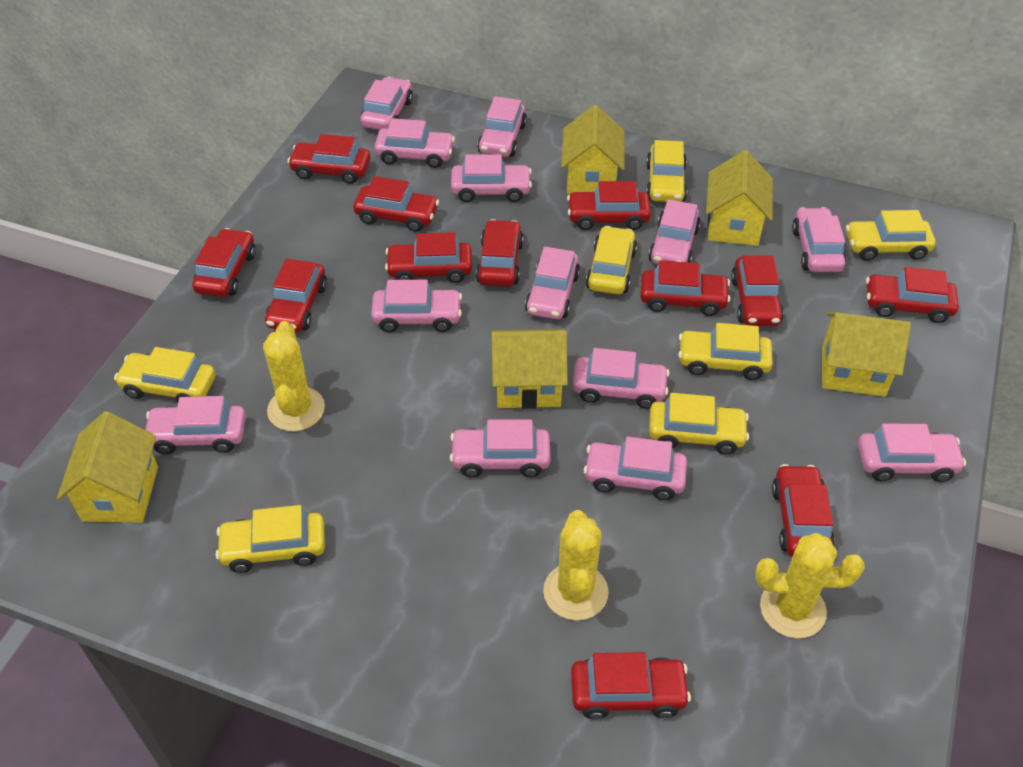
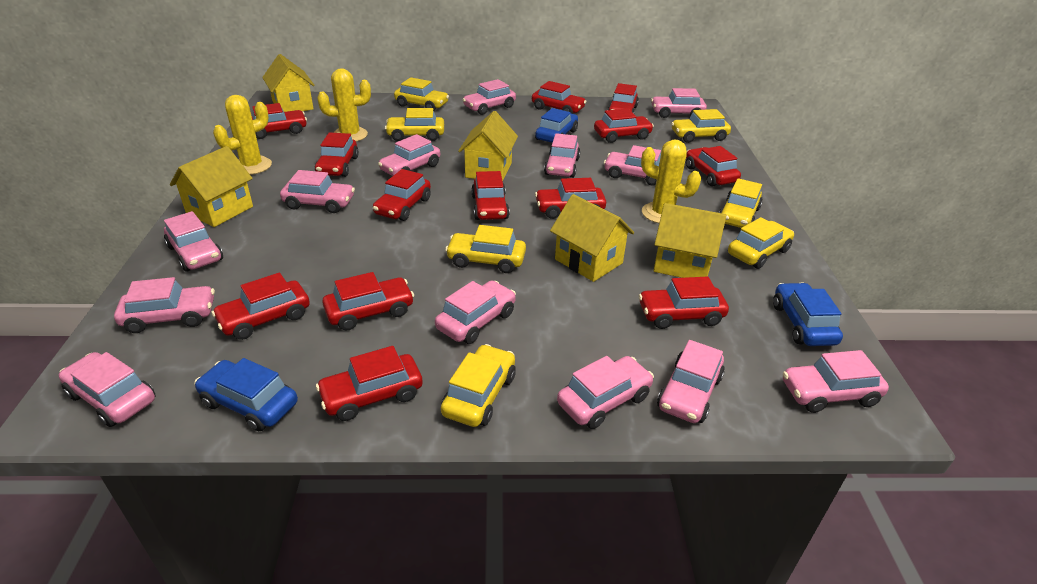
blue car: 0 -> 3
red car: 12 -> 13

